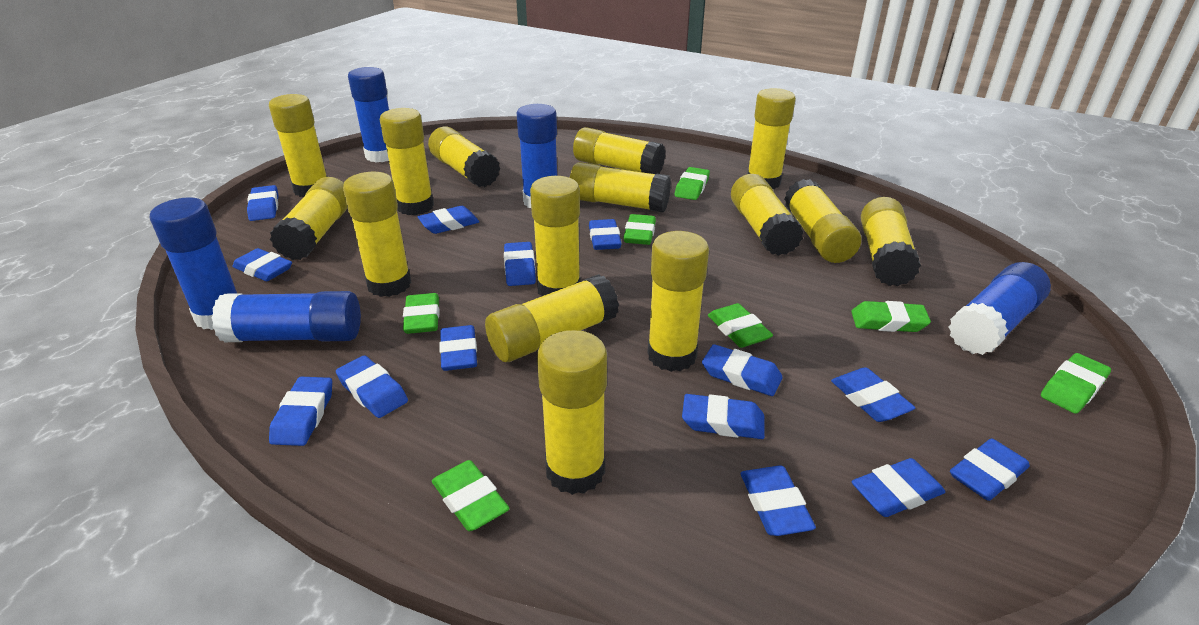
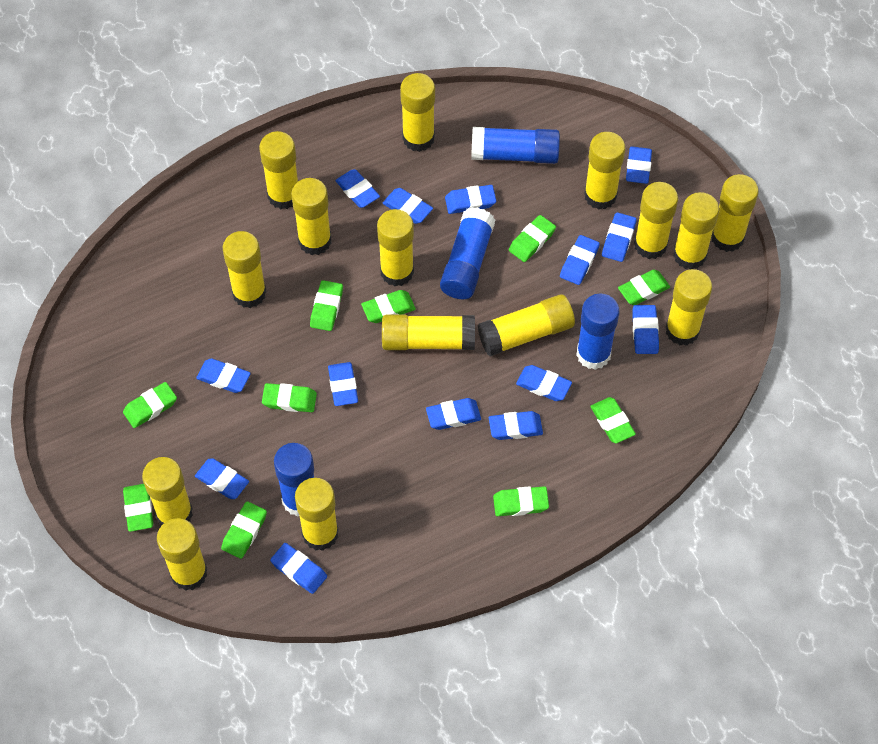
blue glue stick: 5 -> 4
green eraser: 7 -> 10

